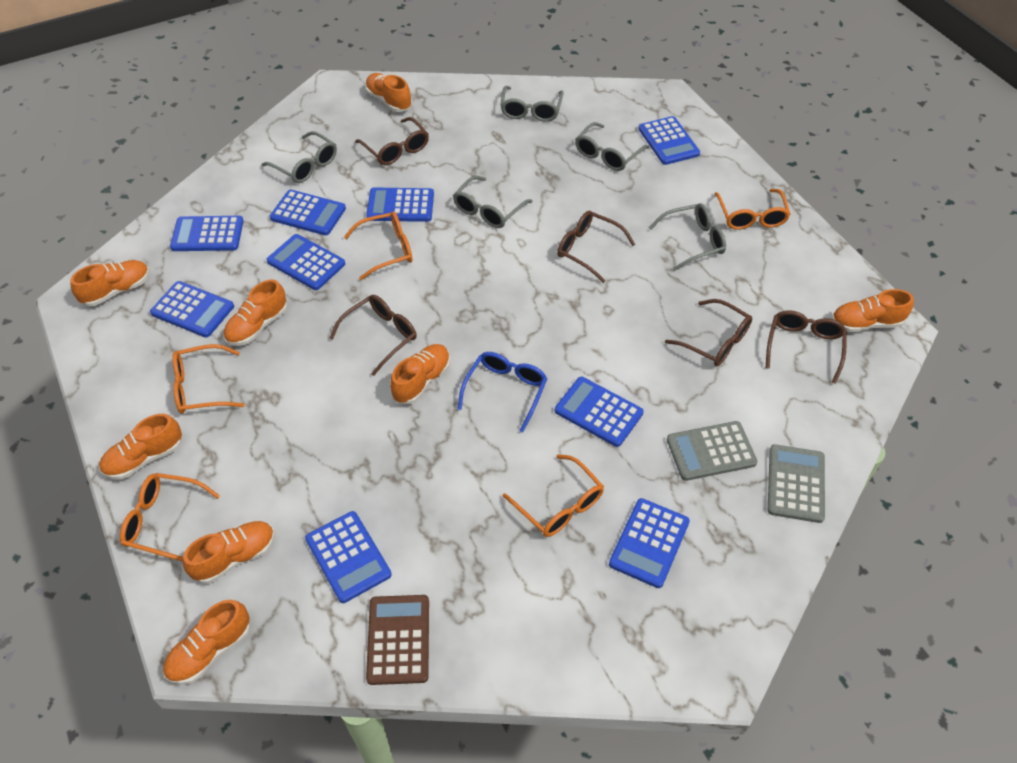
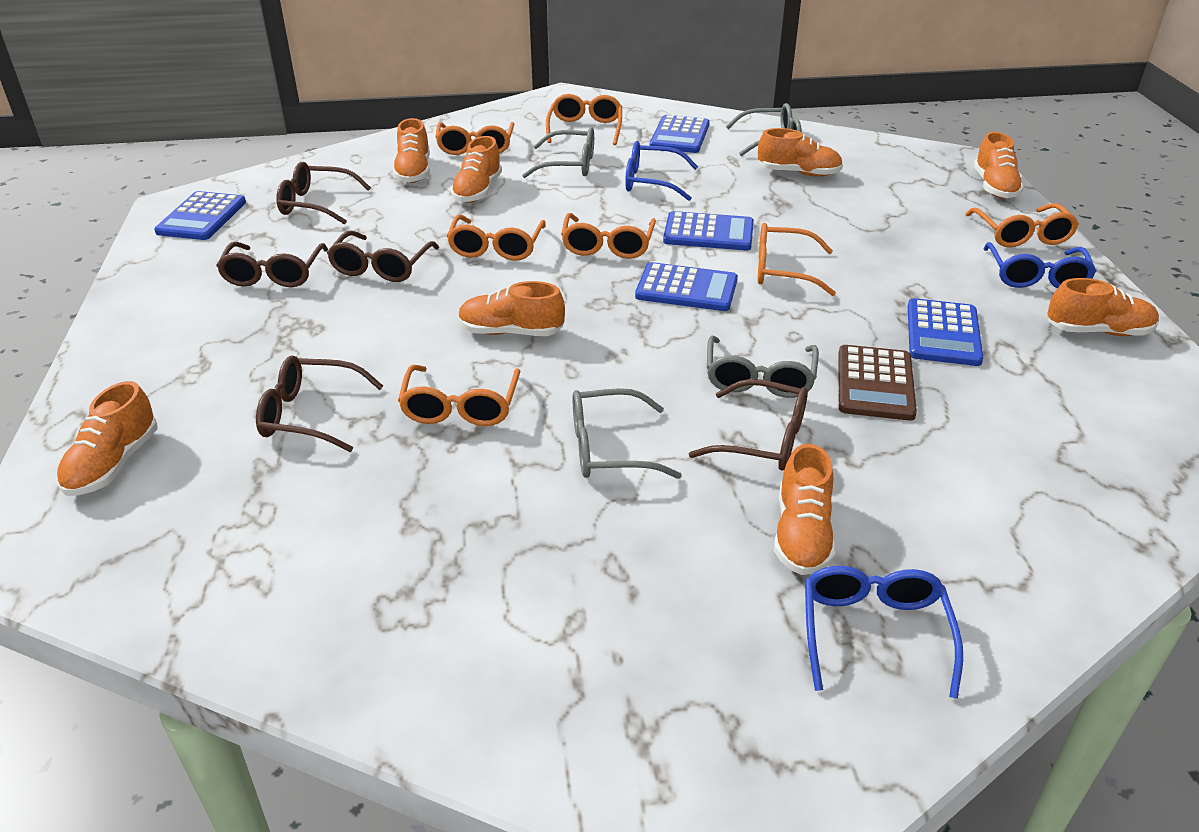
blue calculator: 9 -> 5
blue glasses: 1 -> 3
grey calculator: 2 -> 0
grey glasses: 5 -> 4
orange glasses: 5 -> 7

